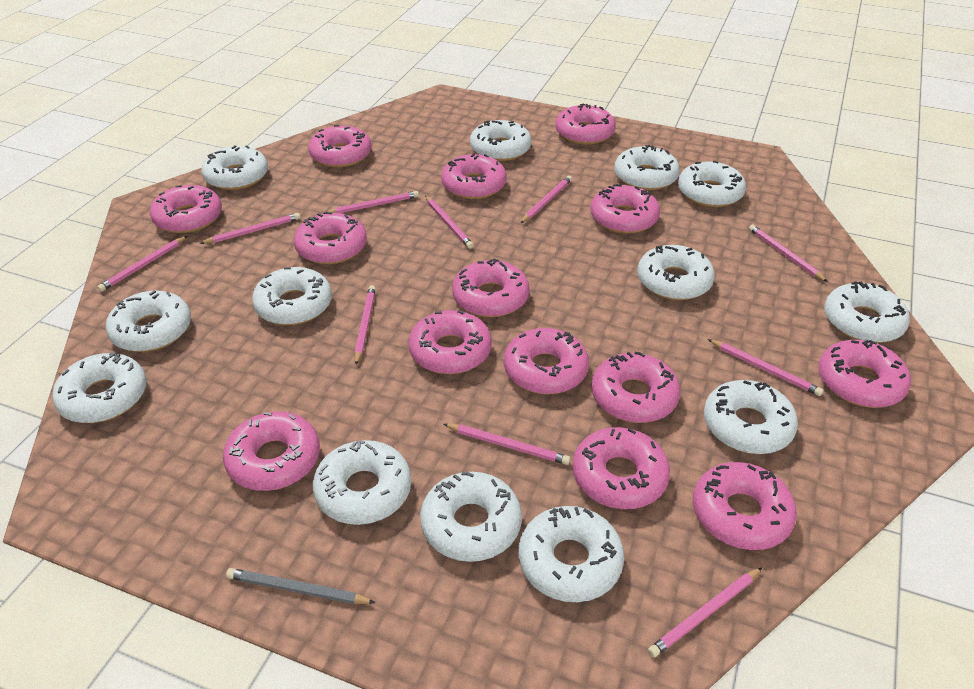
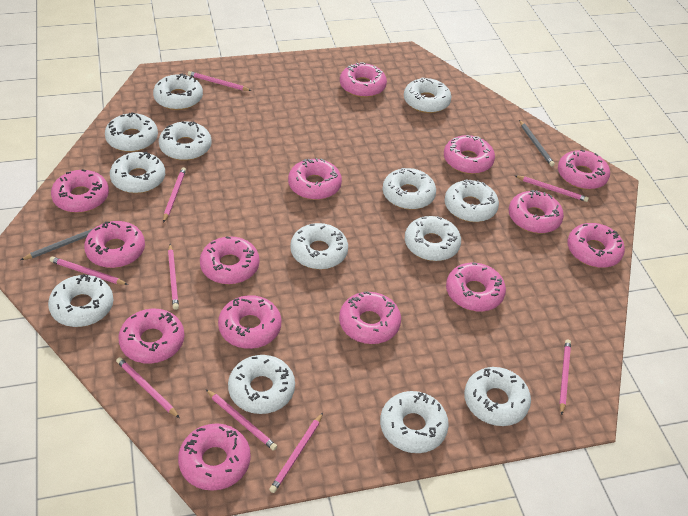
grey pencil: 1 -> 2
pink pencil: 10 -> 9

